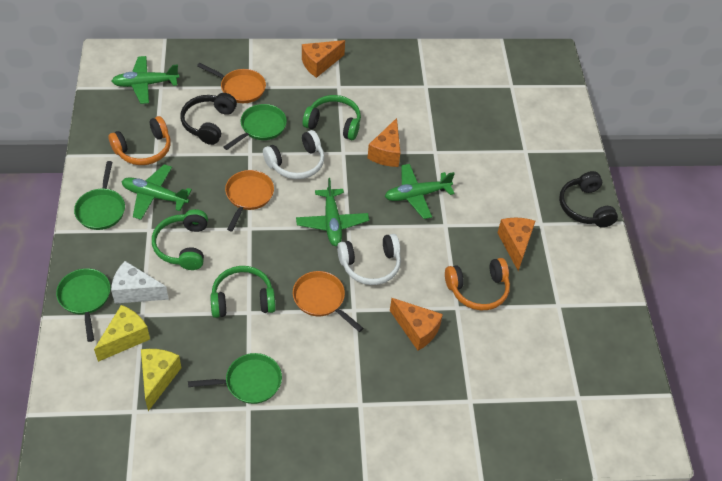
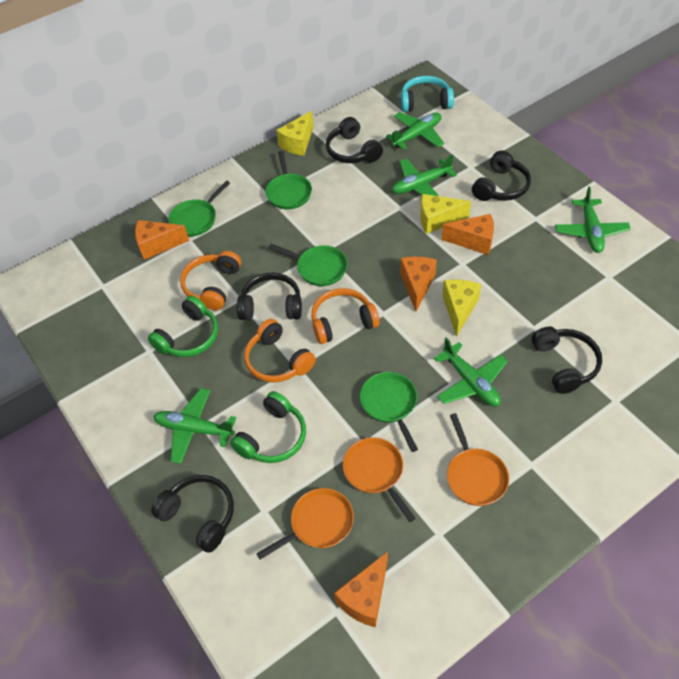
black headphones: 2 -> 5
green headphones: 3 -> 2
green plane: 4 -> 5
orange headphones: 2 -> 3
turquoise headphones: 0 -> 1
white cheese: 1 -> 0
white headphones: 2 -> 0
yellow cheese: 2 -> 3

